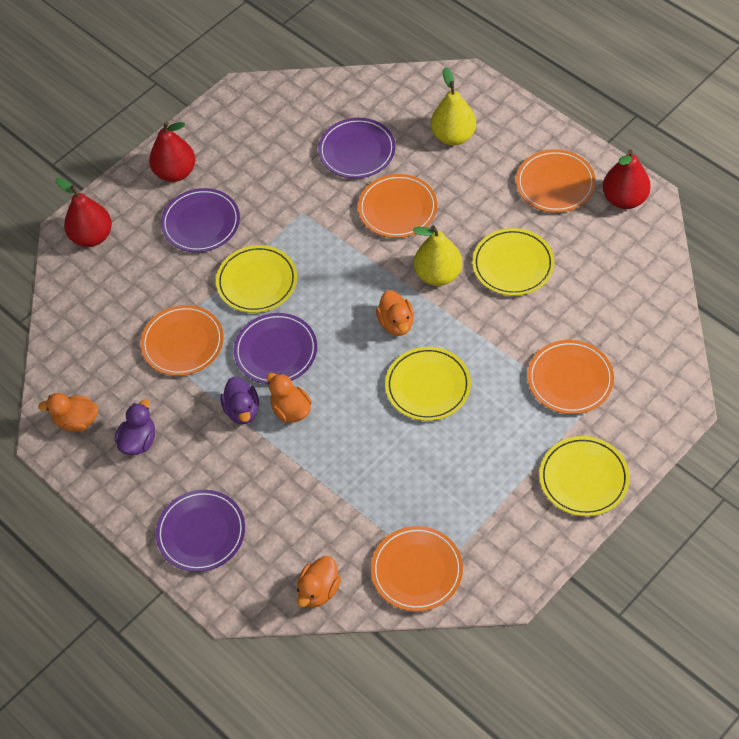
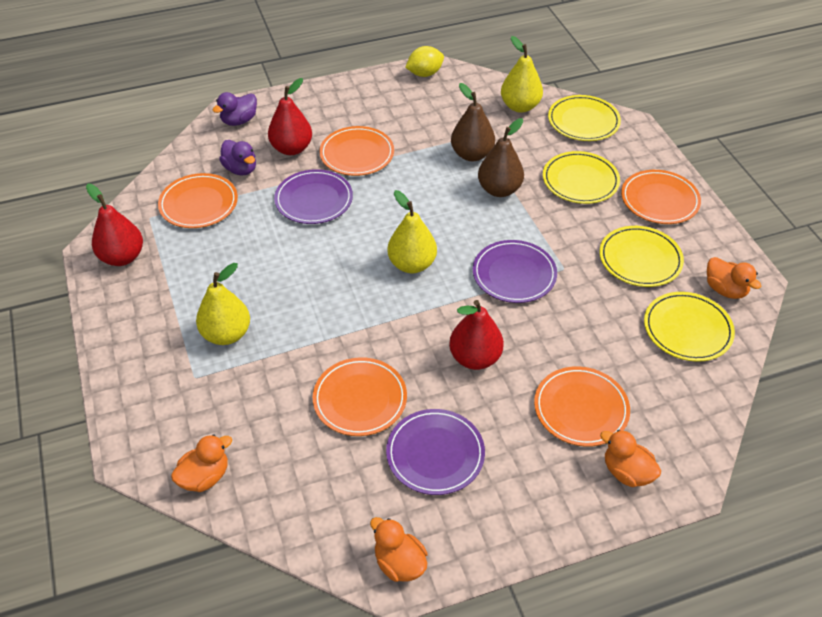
brown pear: 0 -> 2
purple plate: 4 -> 3
yellow lemon: 0 -> 1
yellow pear: 2 -> 3

